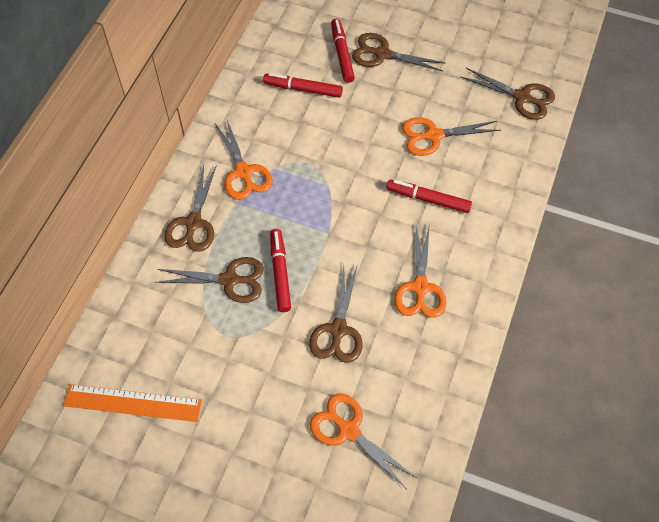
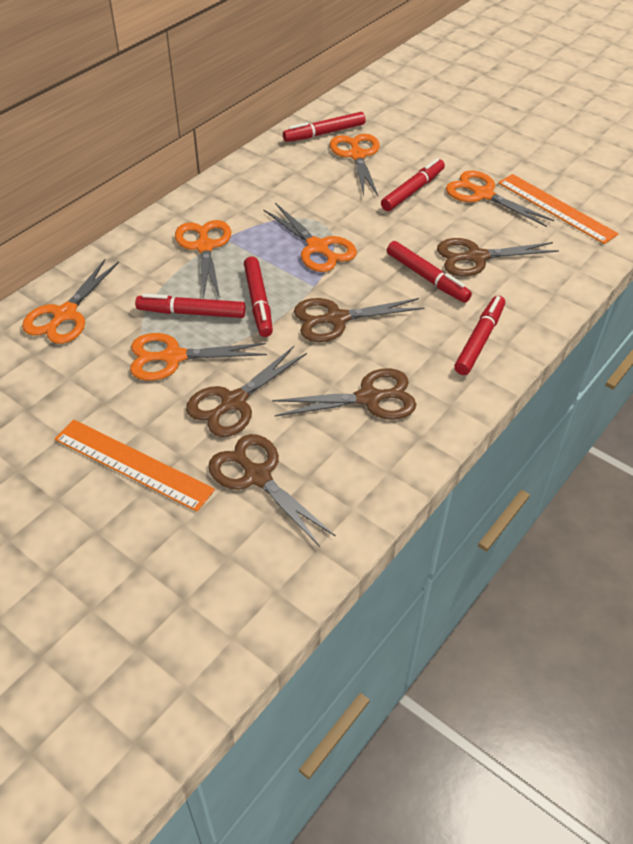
orange ruler: 1 -> 2
orange scissors: 4 -> 6
red marker: 4 -> 6

